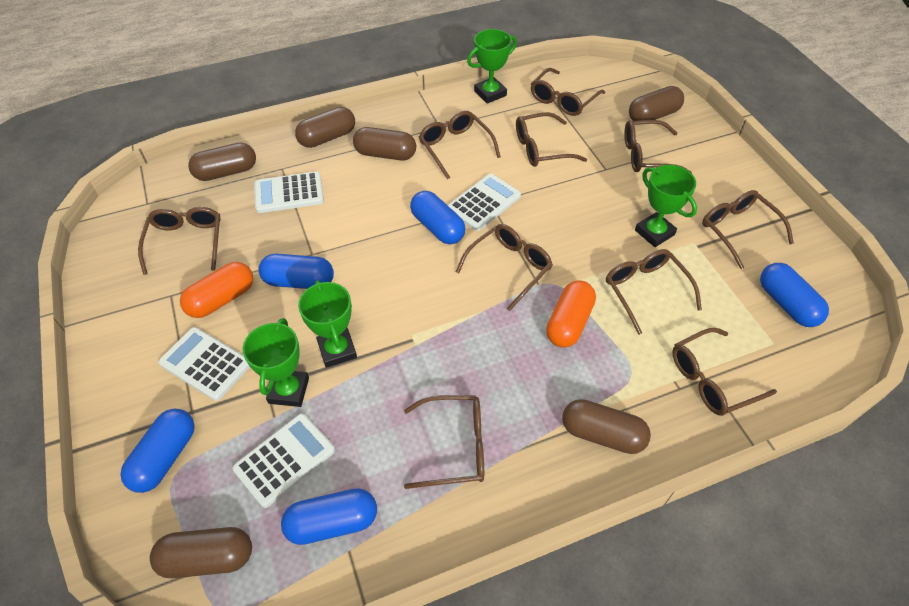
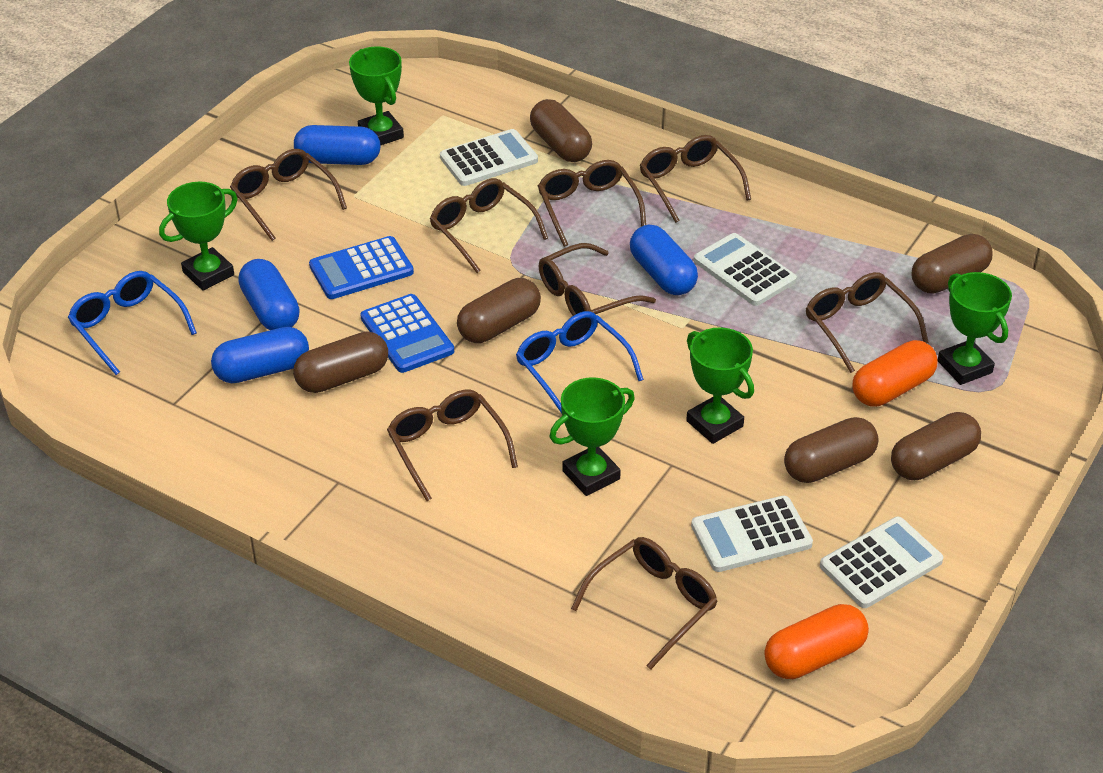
blue calculator: 0 -> 2
blue capsule: 5 -> 4
blue glasses: 0 -> 2
brown glasses: 10 -> 8
green trophy: 4 -> 5

